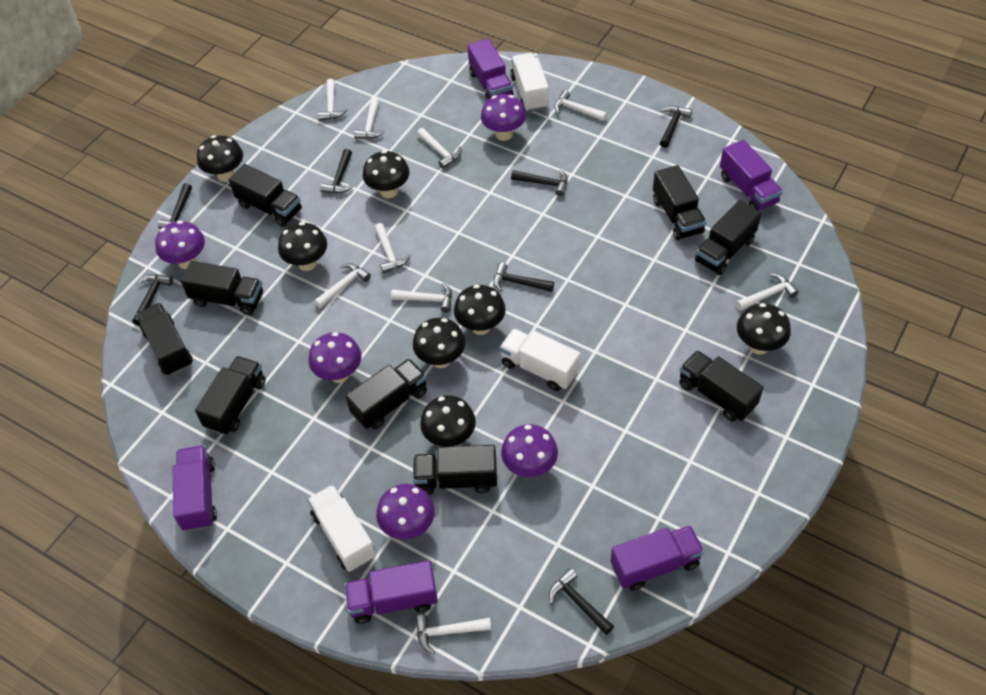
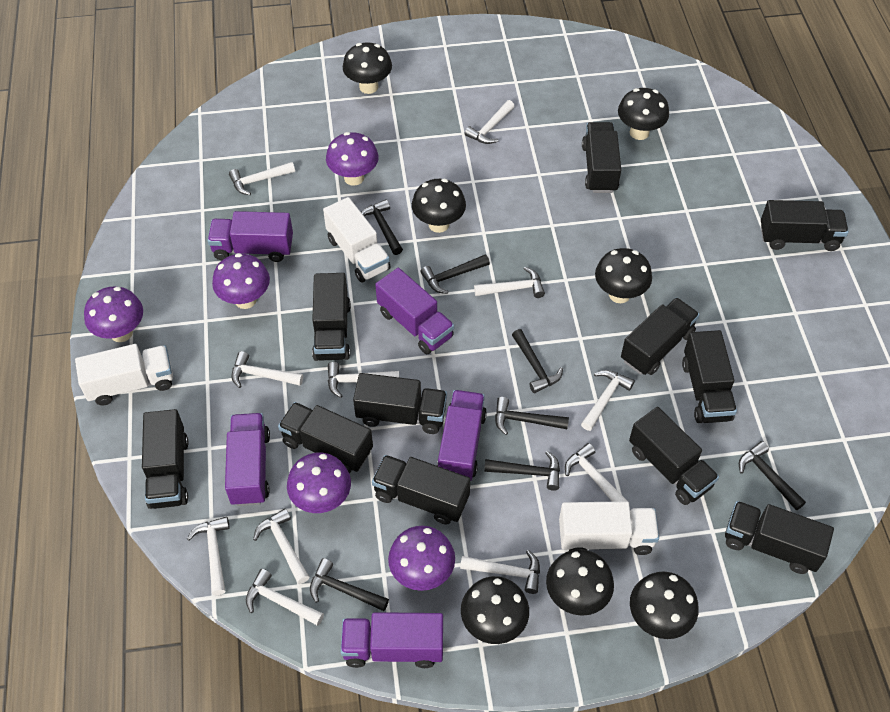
black truck: 9 -> 11
white hammer: 9 -> 11

